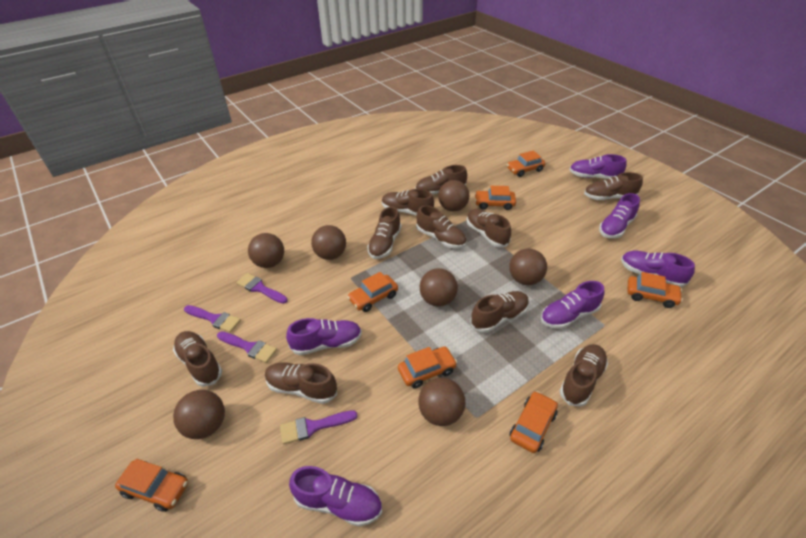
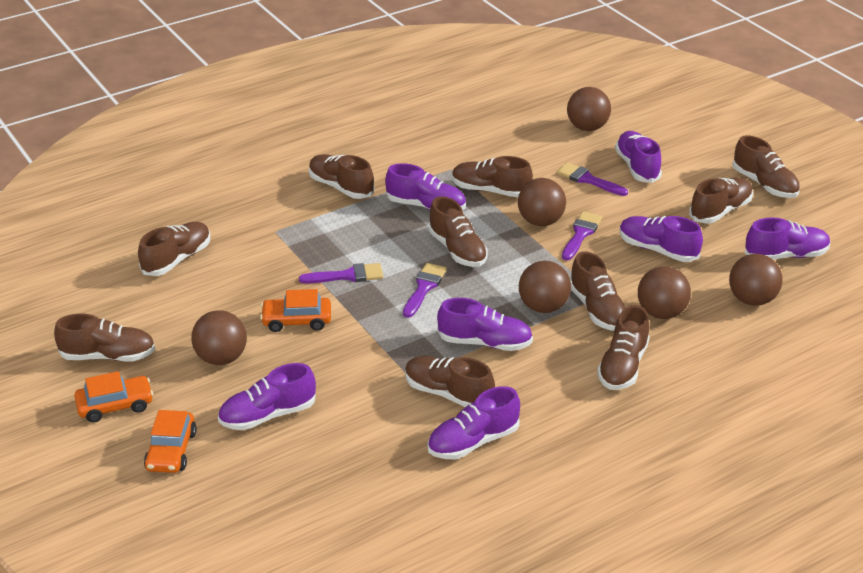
brown ball: 7 -> 6
orange car: 7 -> 3
purple shoe: 6 -> 7

